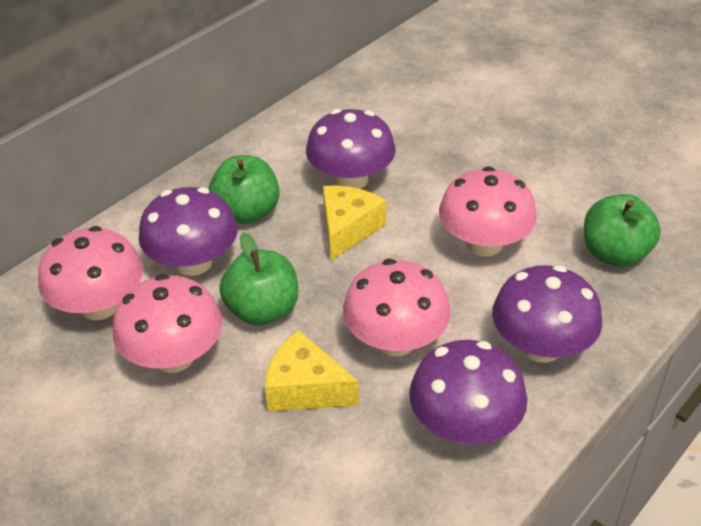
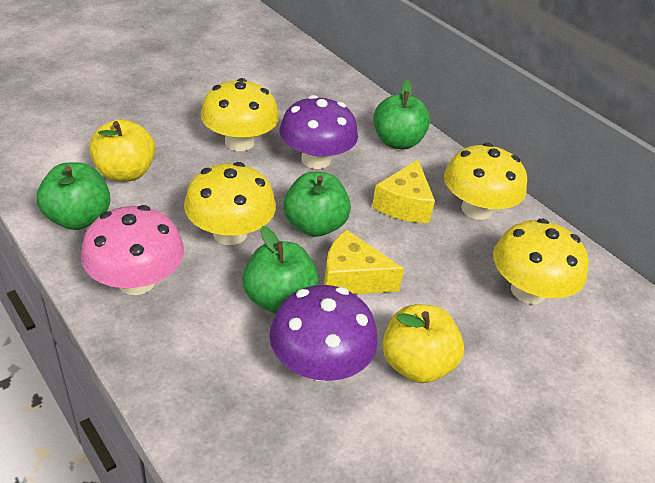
green apple: 3 -> 4
pink mushroom: 4 -> 1
purple mushroom: 4 -> 2
yellow apple: 0 -> 2
yellow mushroom: 0 -> 4

